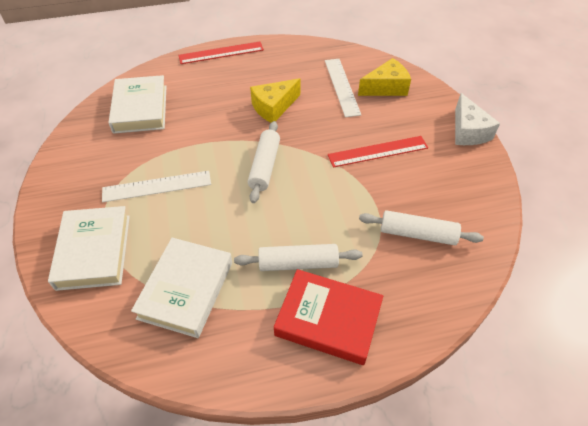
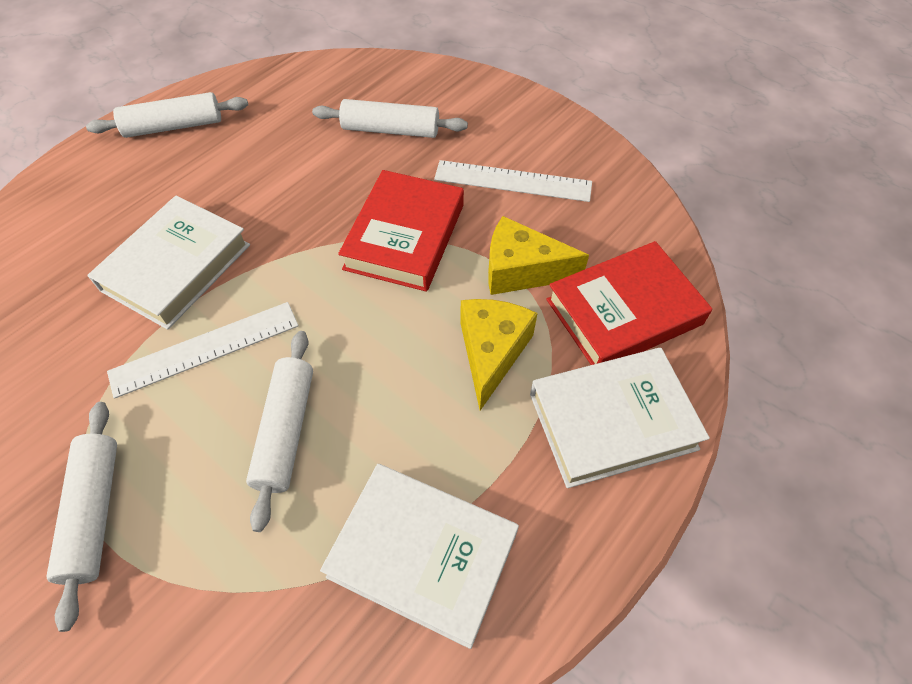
red book: 1 -> 2
red ruler: 2 -> 0
white cheese: 1 -> 0
white rolling pin: 3 -> 4

